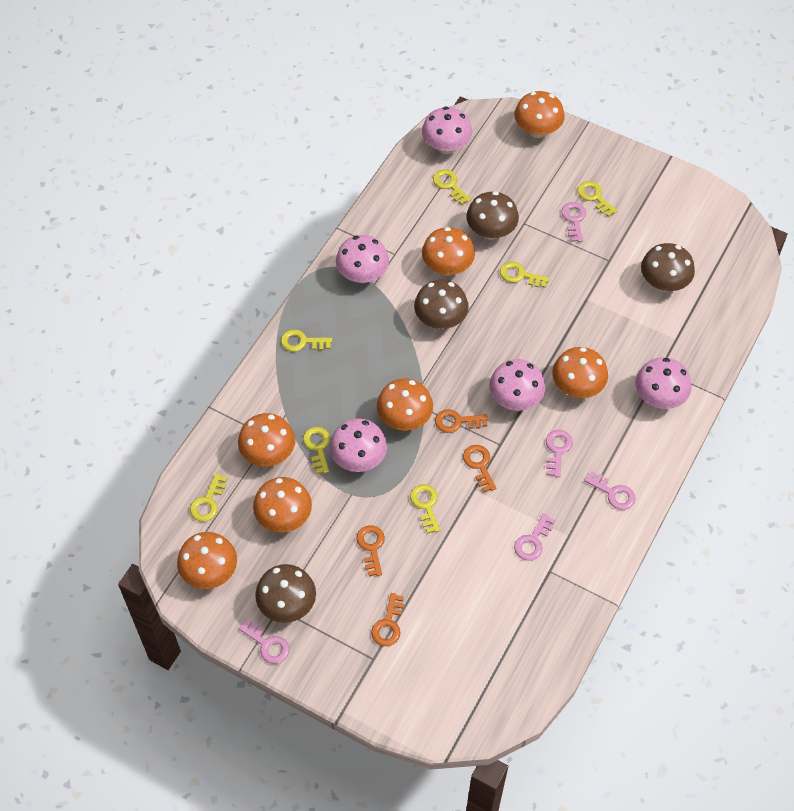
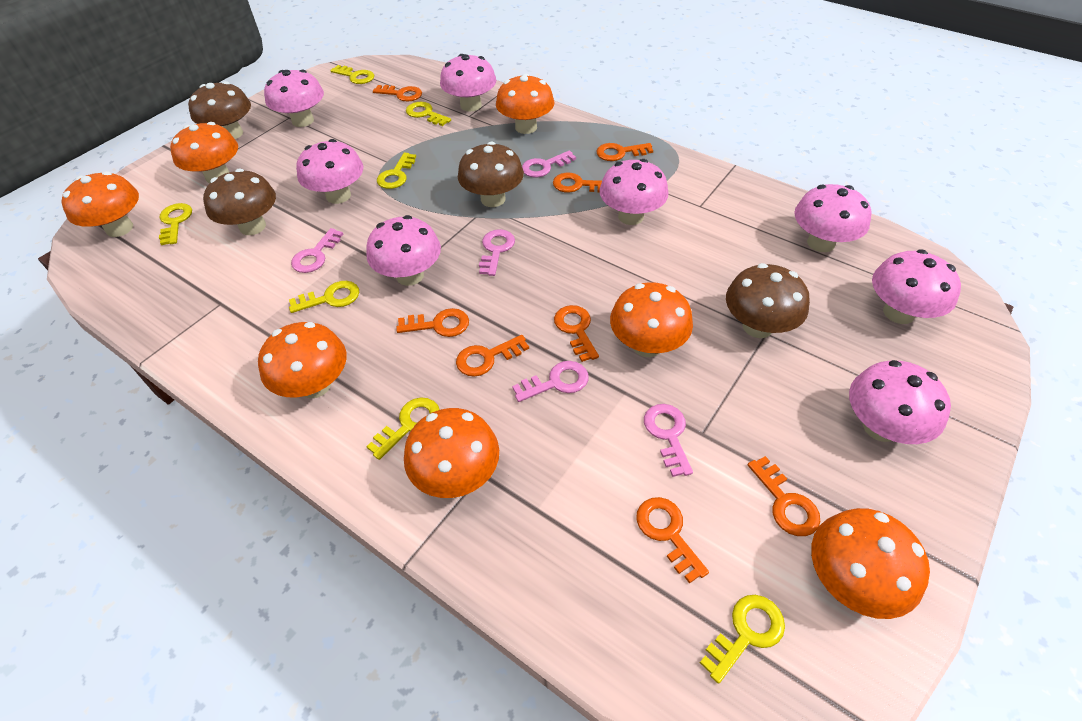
orange key: 4 -> 8
pink mushroom: 5 -> 8

